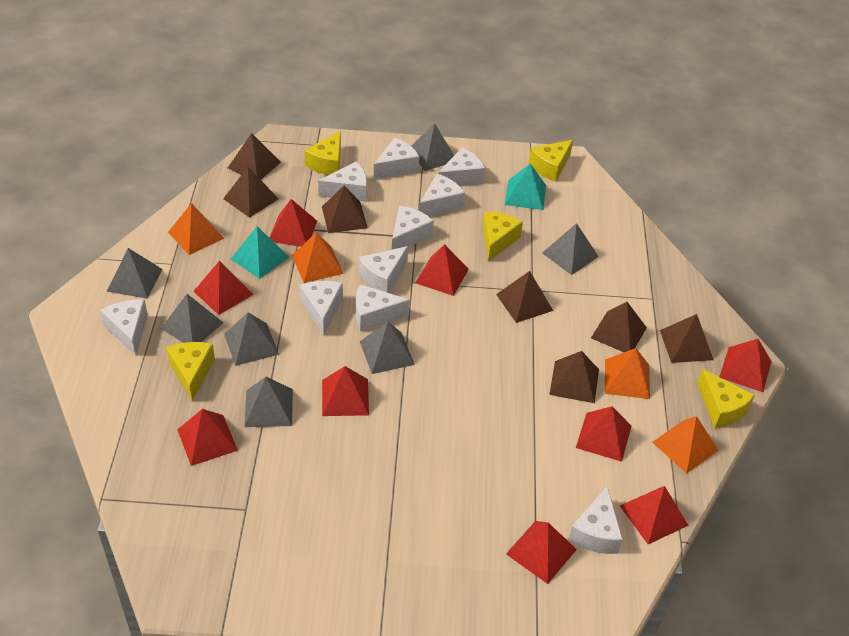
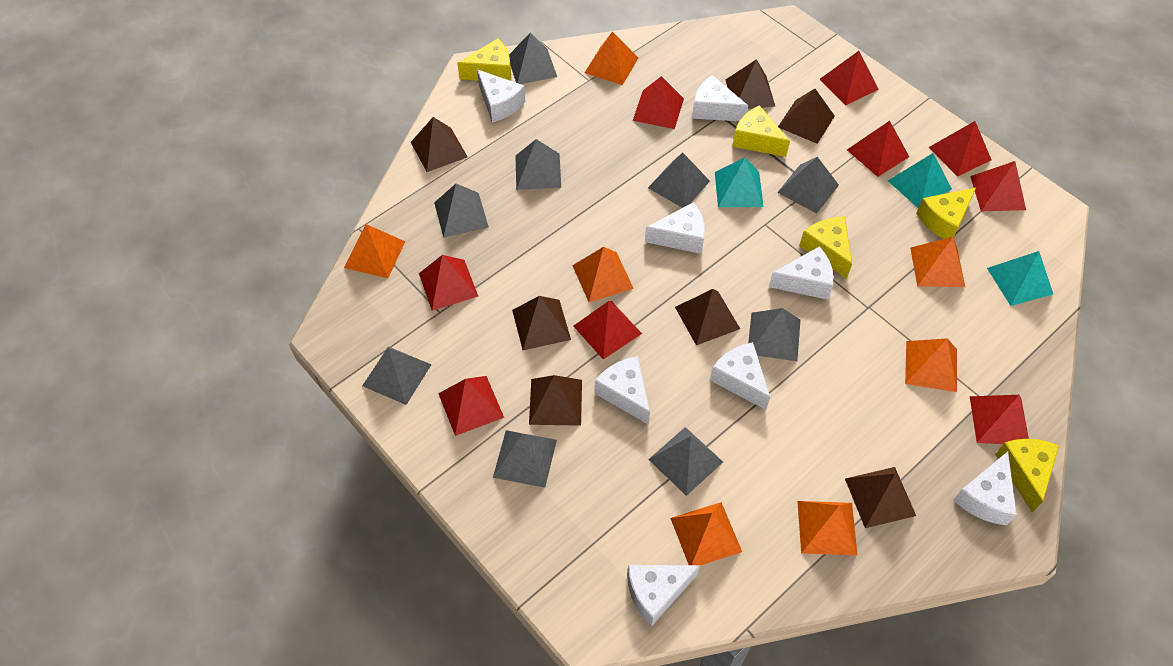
grey pyramid: 7 -> 9
orange pyramid: 4 -> 7
turquoise pyramid: 2 -> 3
white cheese: 10 -> 8

